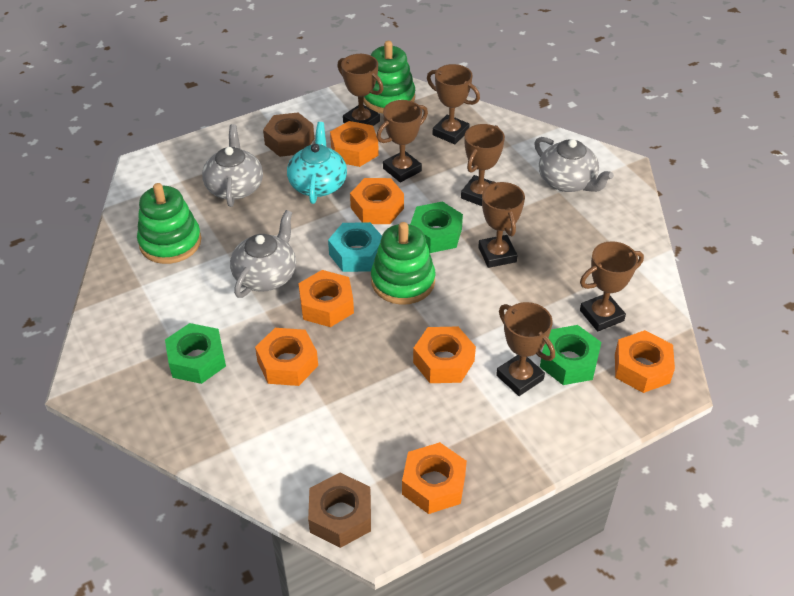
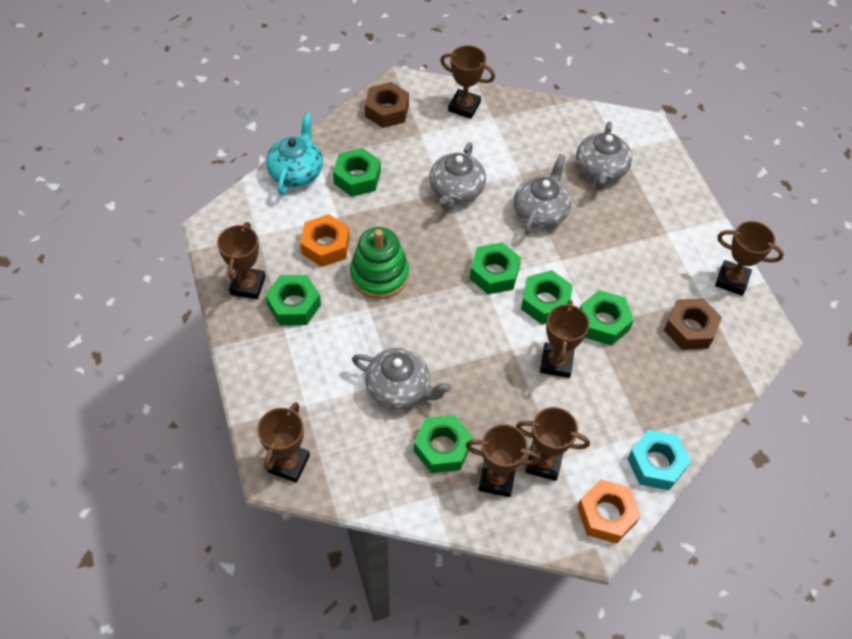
green nut: 3 -> 6
green stacking toy: 3 -> 1
grey teapot: 3 -> 4
orange nut: 7 -> 2

